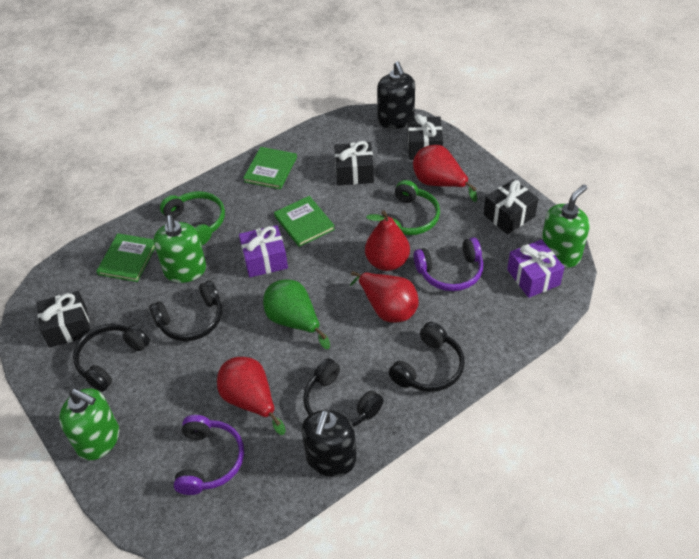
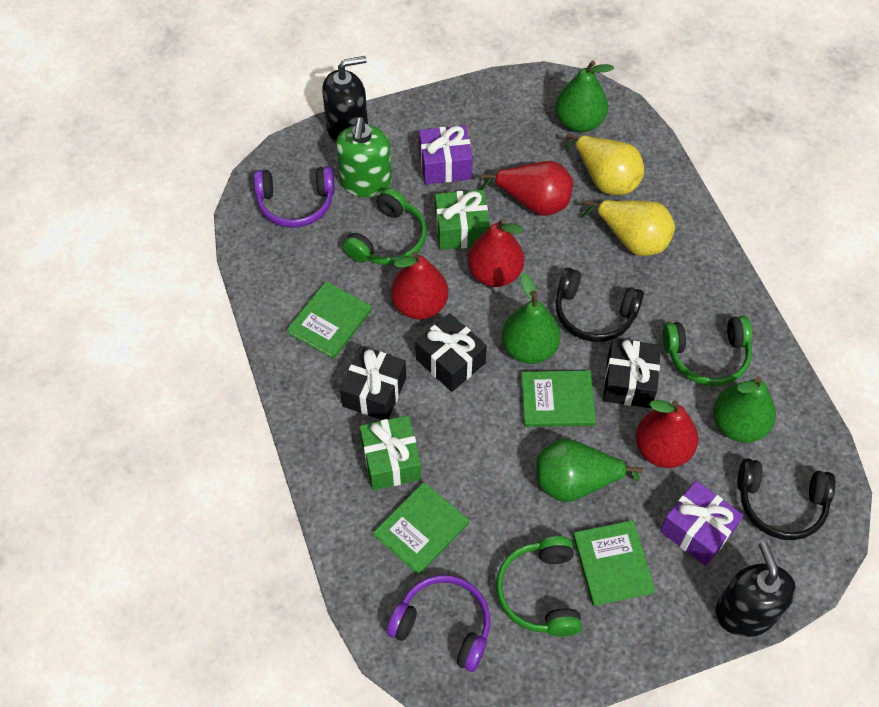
black gift: 4 -> 3
black headphones: 4 -> 2
green book: 3 -> 4
green gift: 0 -> 2
green headphones: 2 -> 3
green pear: 1 -> 4
green soap dispenser: 3 -> 1
yellow pear: 0 -> 2

